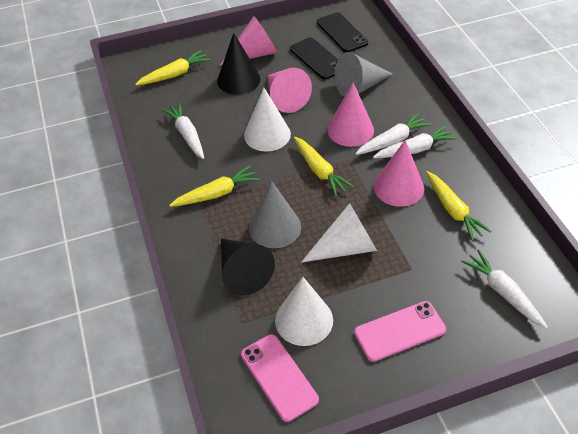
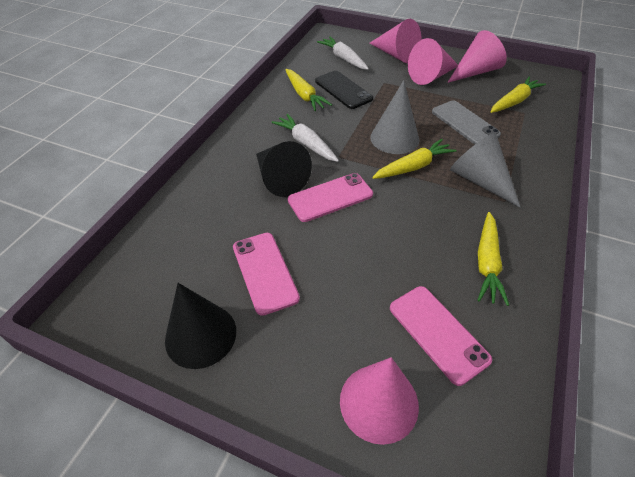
black phone: 2 -> 1
grey phone: 0 -> 1
pink phone: 2 -> 3
white carrot: 4 -> 2
white cone: 3 -> 0

